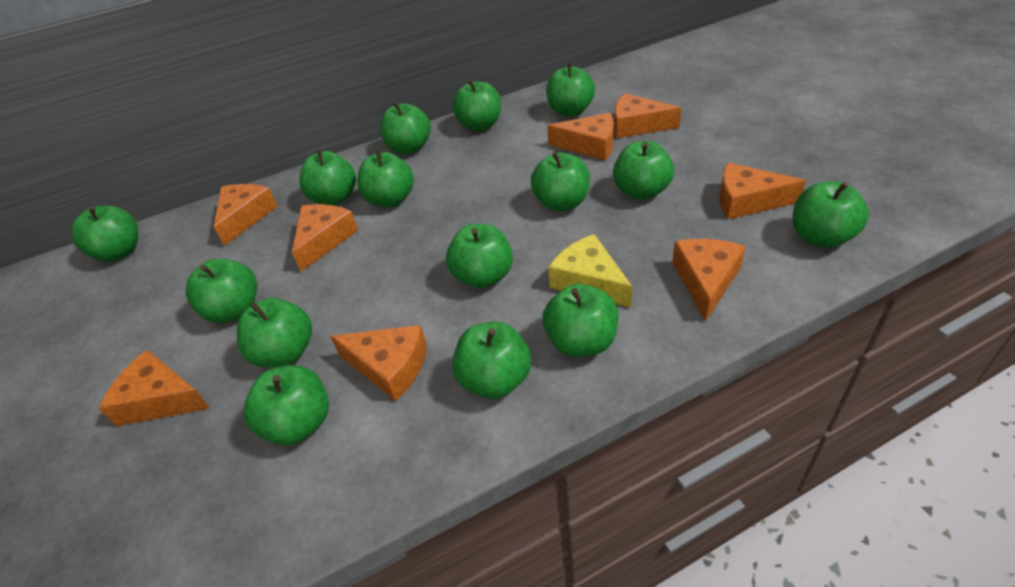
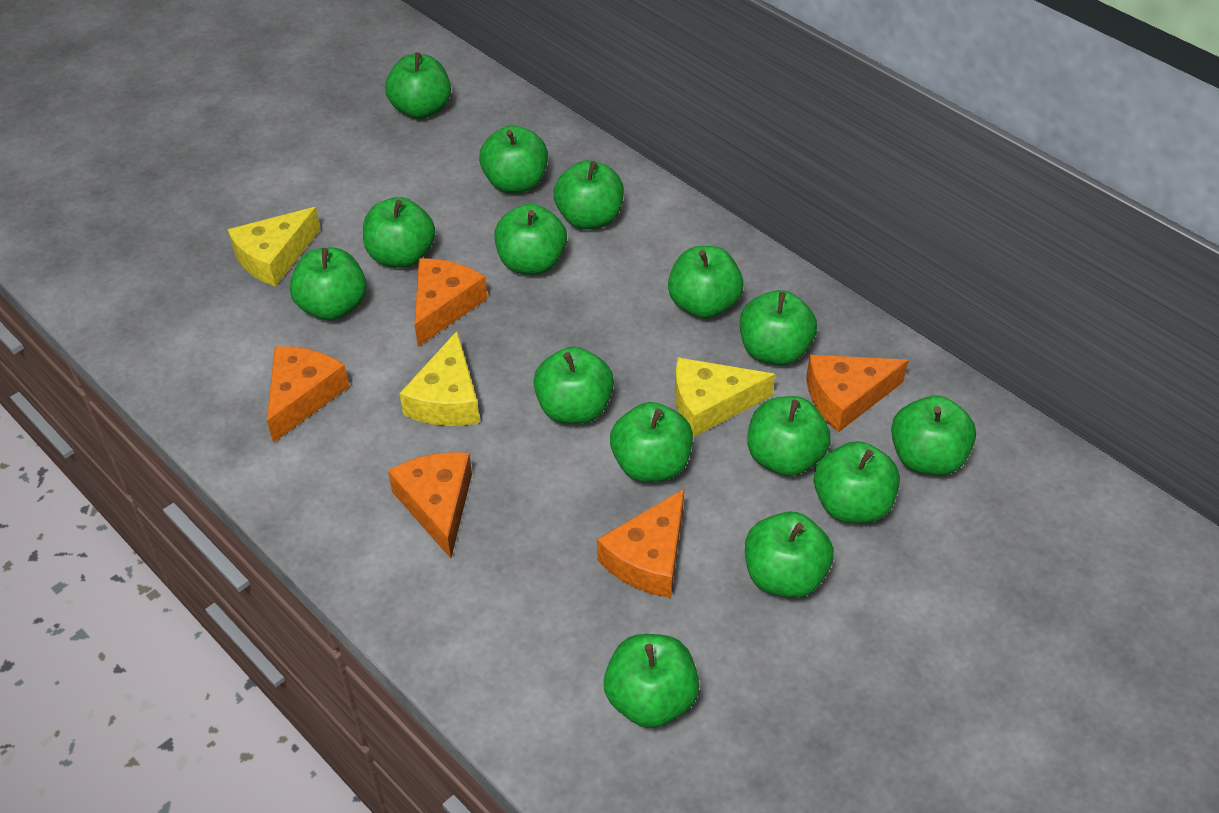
orange cheese: 8 -> 5
yellow cheese: 1 -> 3

